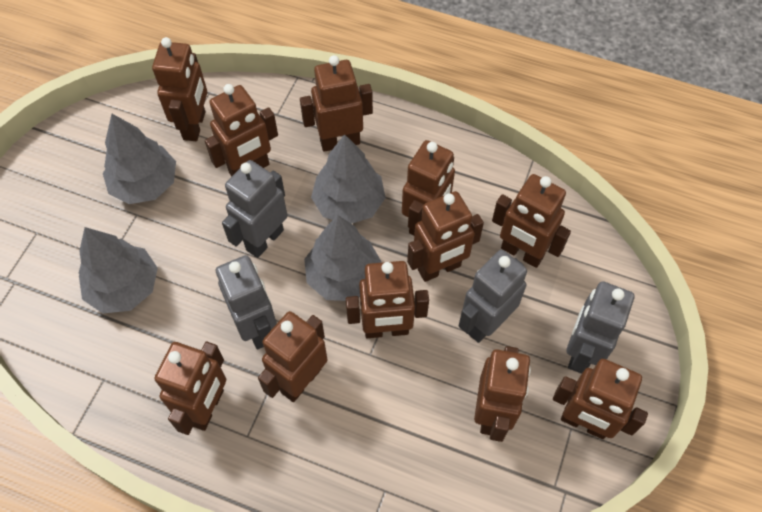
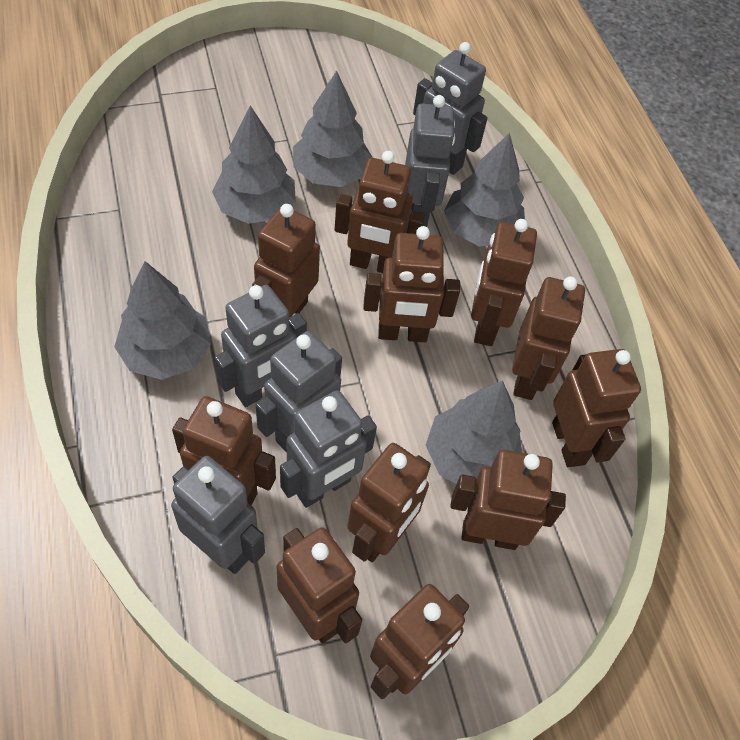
grey robot: 4 -> 6
grey tree: 4 -> 5

